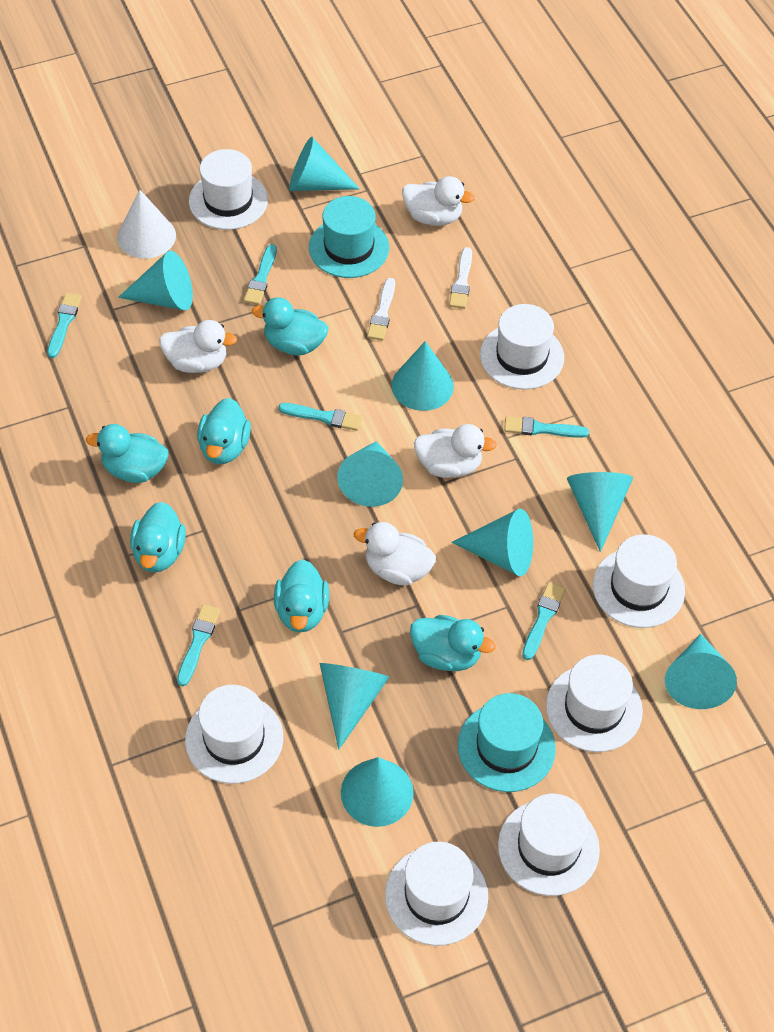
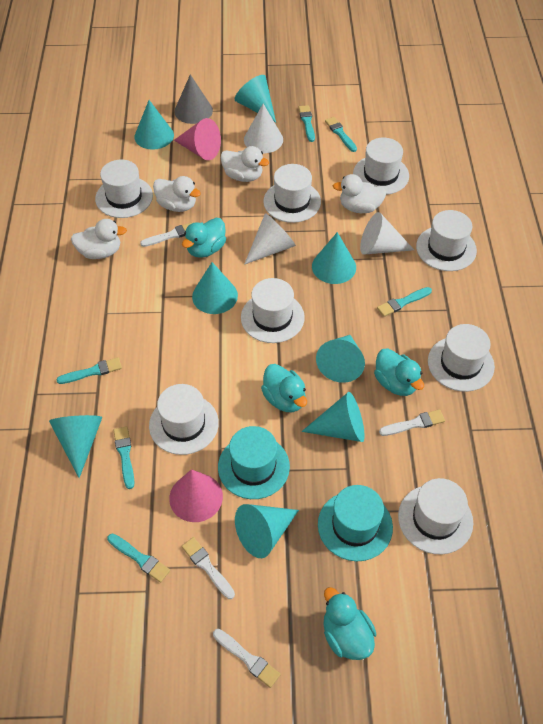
grey cone: 0 -> 1
pink cone: 0 -> 2
turquoise cone: 9 -> 8
turquoise duck: 6 -> 4
white brush: 2 -> 4
white cone: 1 -> 3
white hat: 7 -> 8

